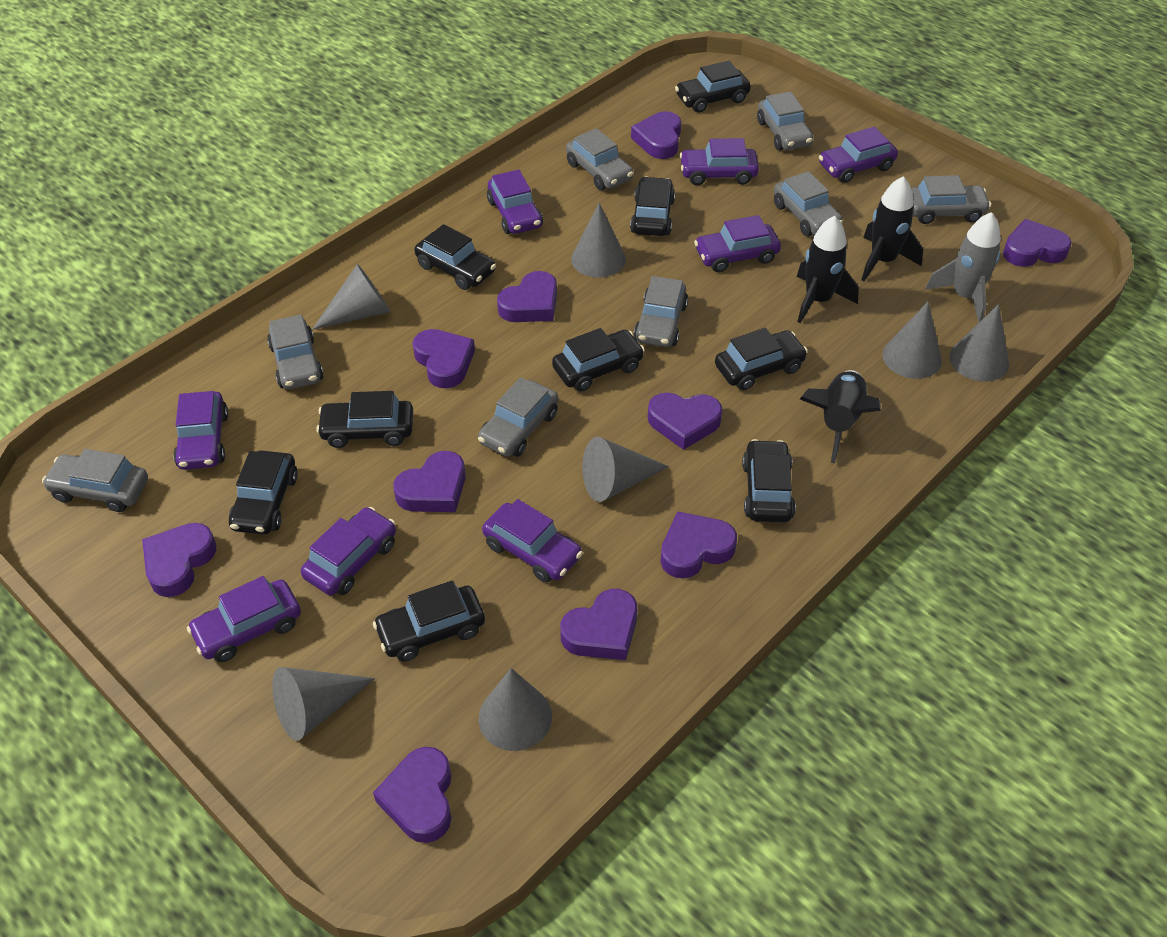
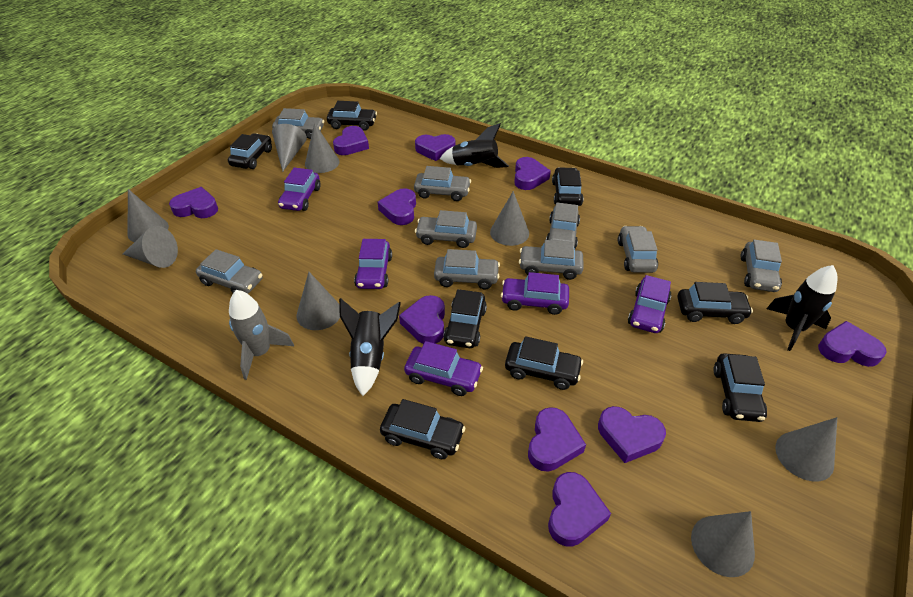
black car: 9 -> 8
grey car: 8 -> 9
grey cone: 7 -> 8
purple car: 8 -> 5

